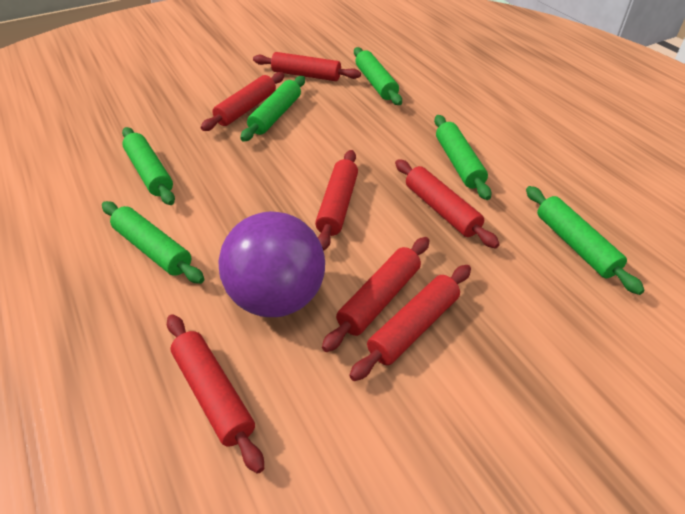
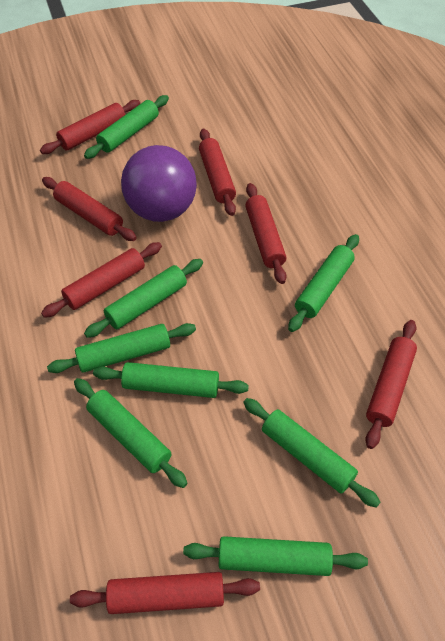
green rolling pin: 6 -> 8

